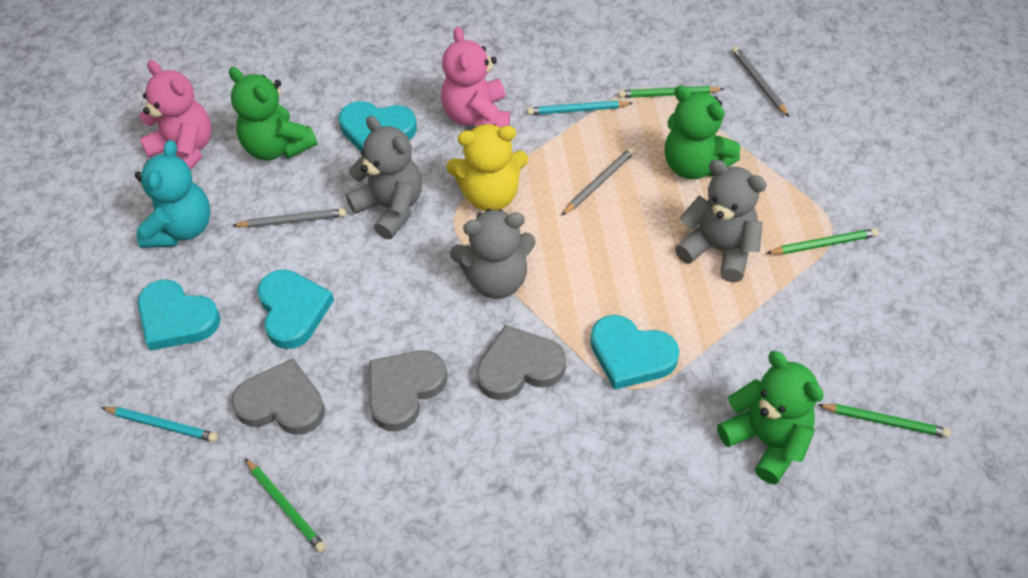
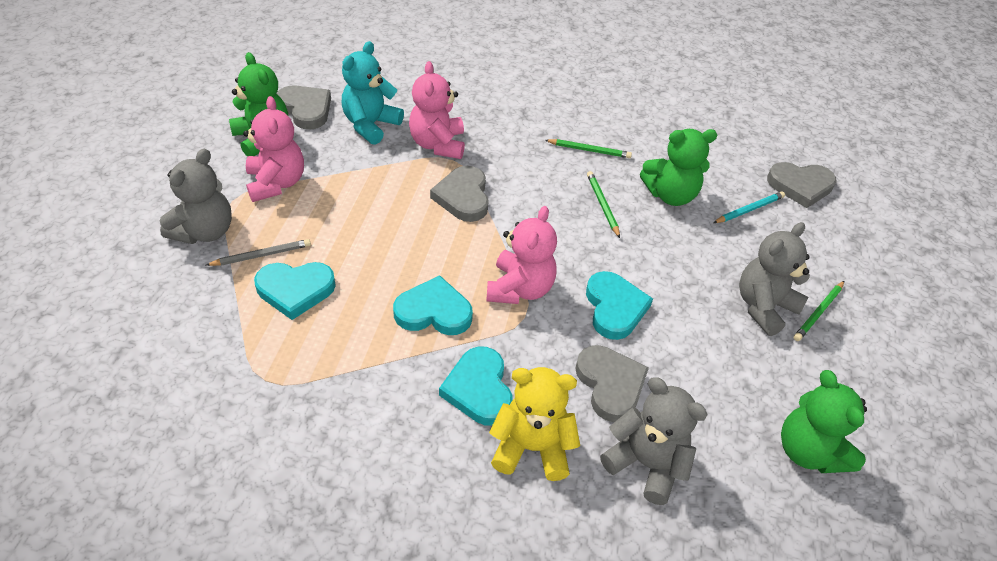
green pencil: 4 -> 3
grey heart: 3 -> 4
grey pencil: 3 -> 1
pink teddy bear: 2 -> 3
turquoise pencil: 2 -> 1

